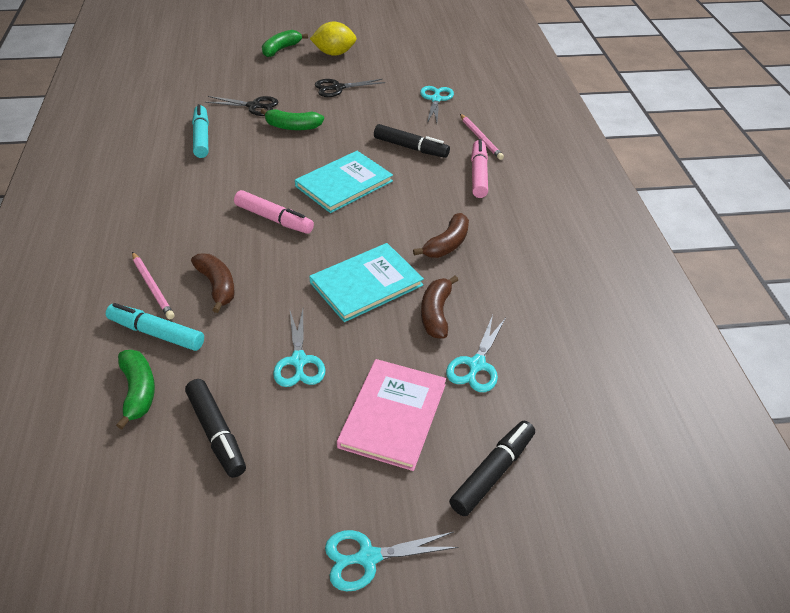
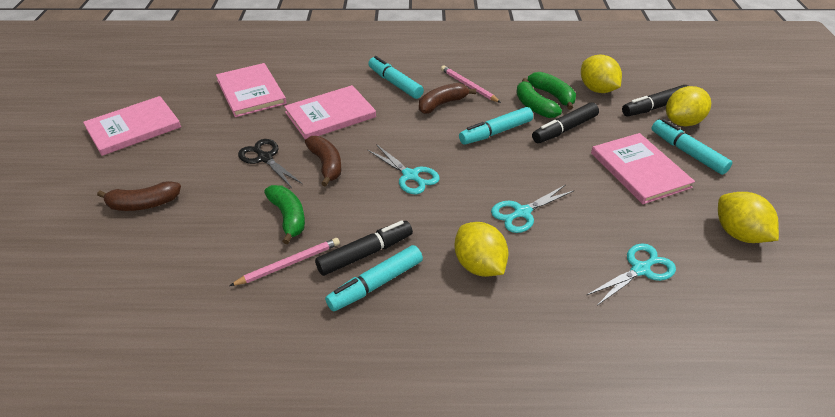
black scissors: 2 -> 1
pink book: 1 -> 4
pink marker: 2 -> 0
turquoise book: 2 -> 0
turquoise marker: 2 -> 4
turquoise scissors: 4 -> 3
yellow lemon: 1 -> 4

